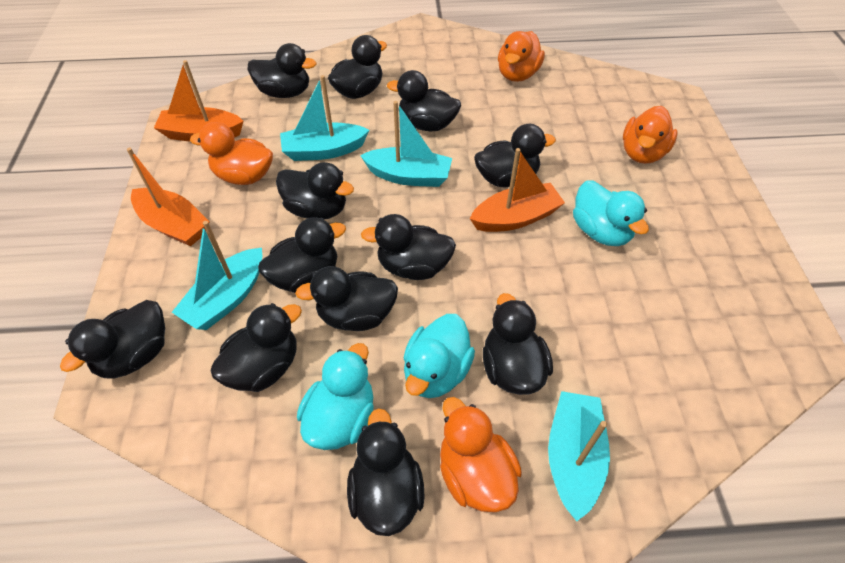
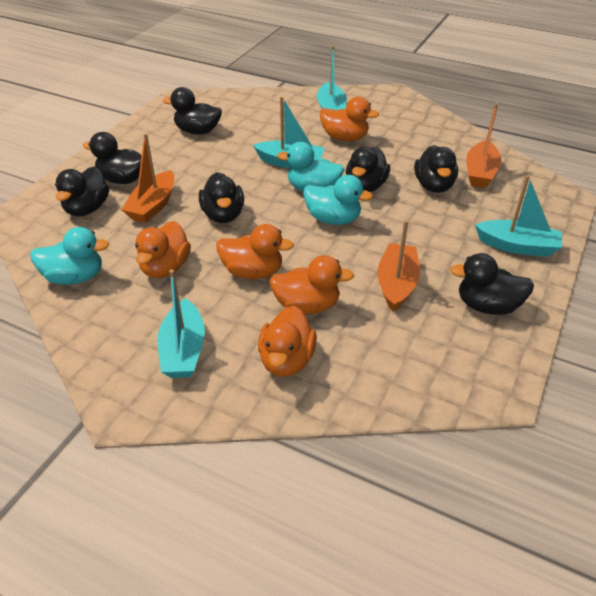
black duck: 12 -> 7
orange duck: 4 -> 5

